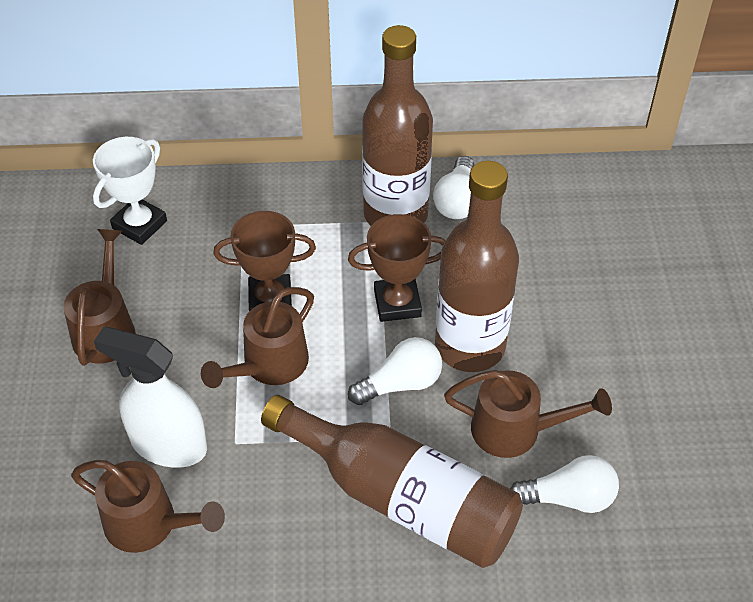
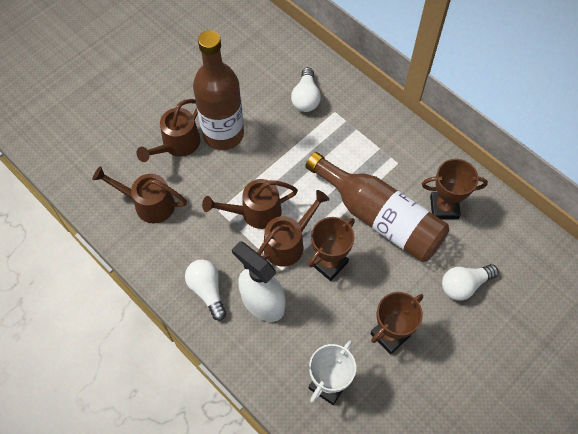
brown bottle: 3 -> 2
brown trophy: 2 -> 3

